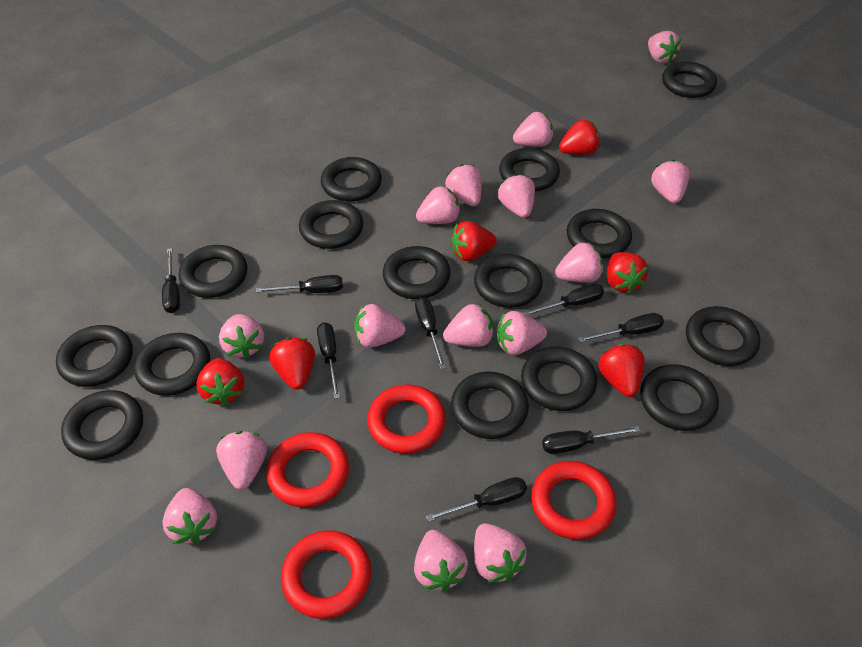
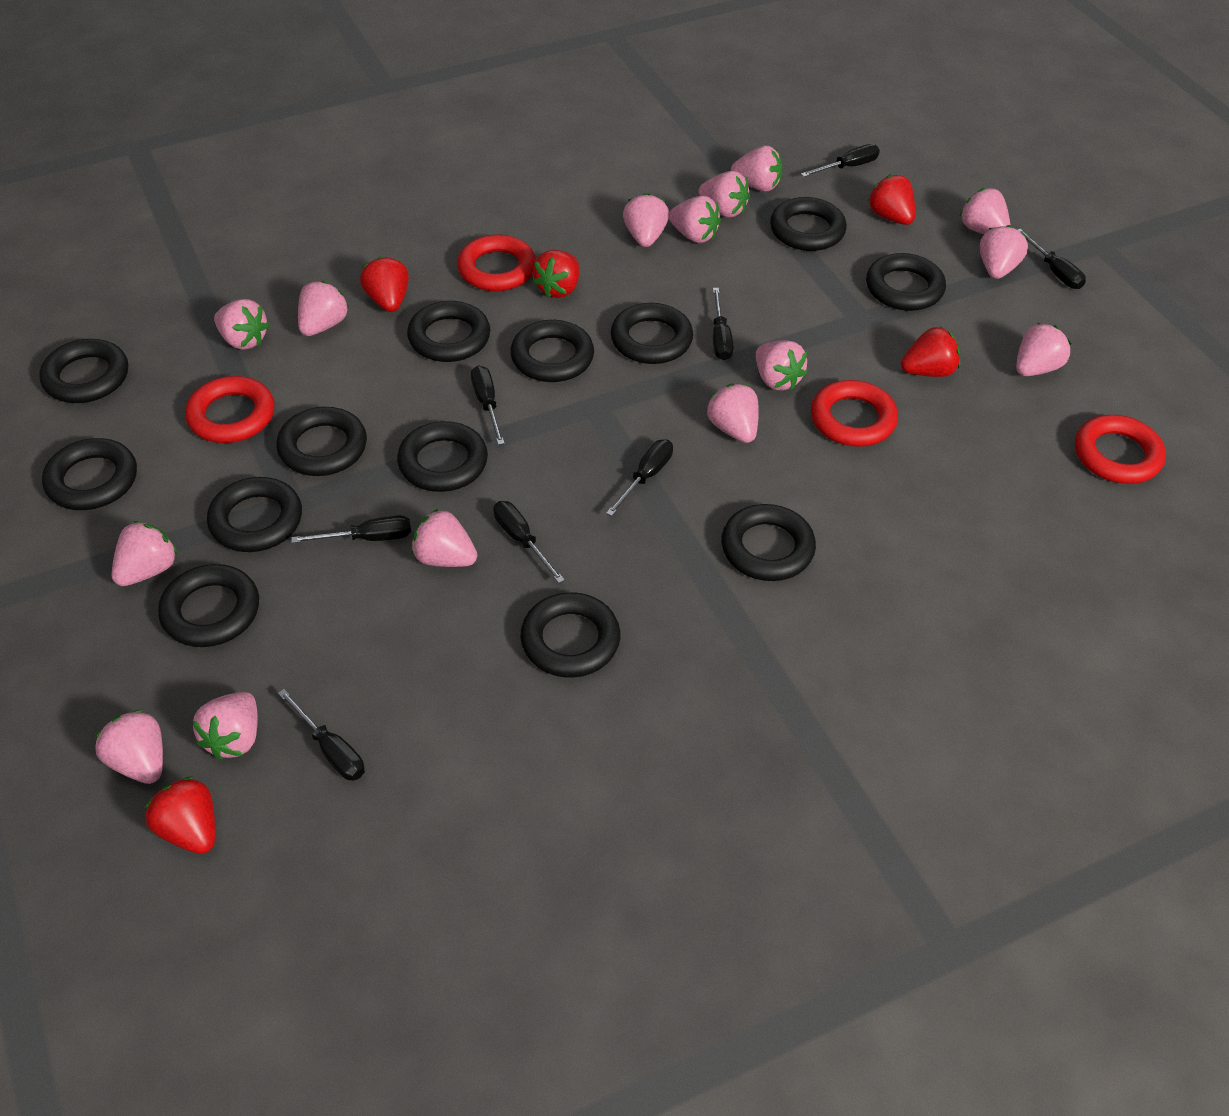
black ring: 15 -> 13
red strawberry: 6 -> 5

